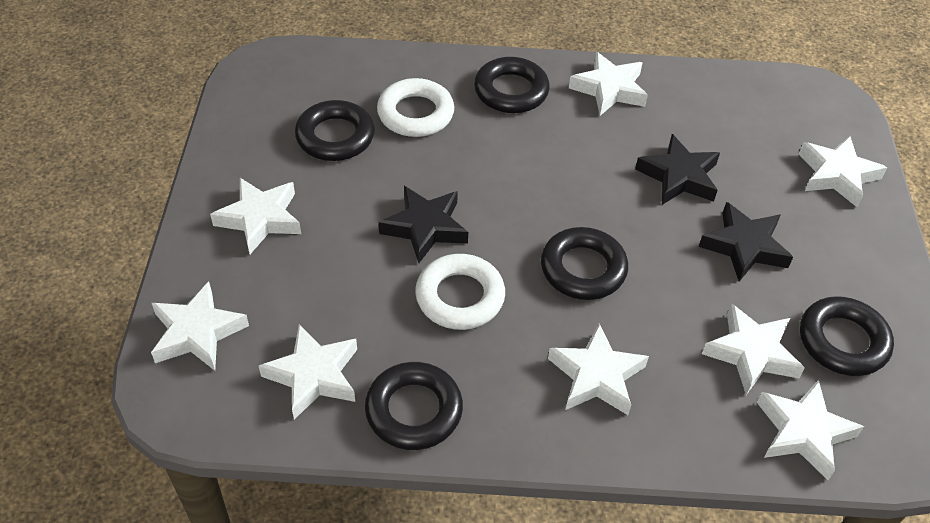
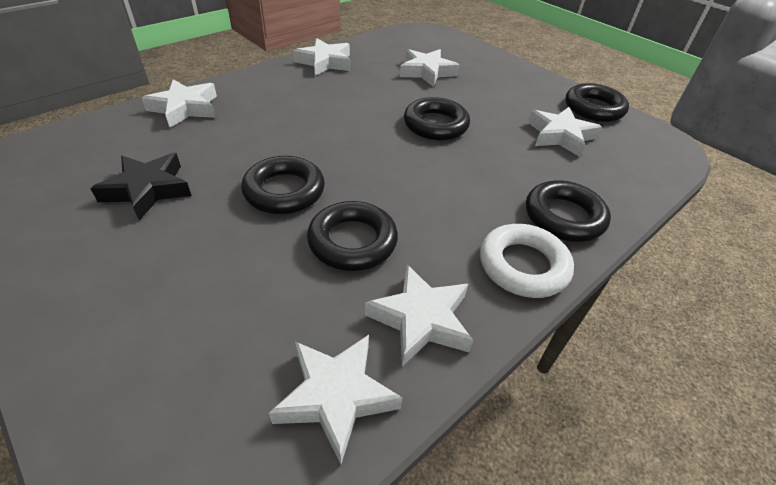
black star: 3 -> 1
white ring: 2 -> 1
white star: 8 -> 6

